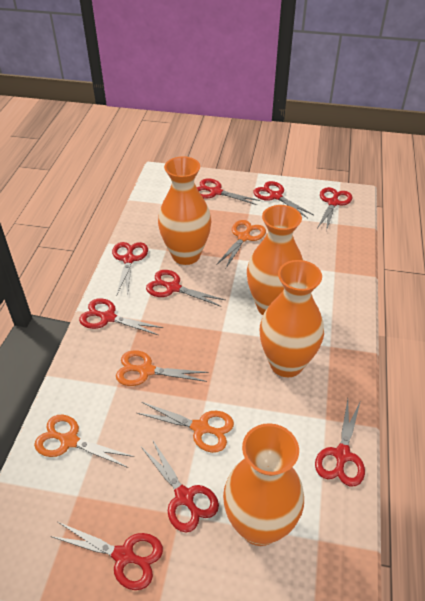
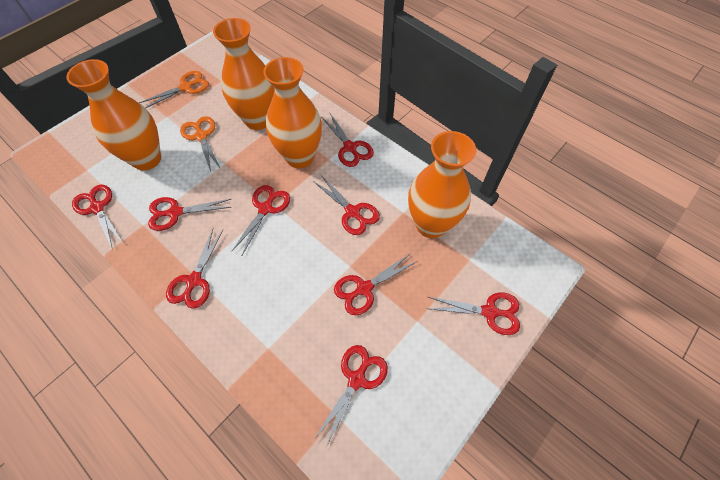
orange scissors: 4 -> 2

